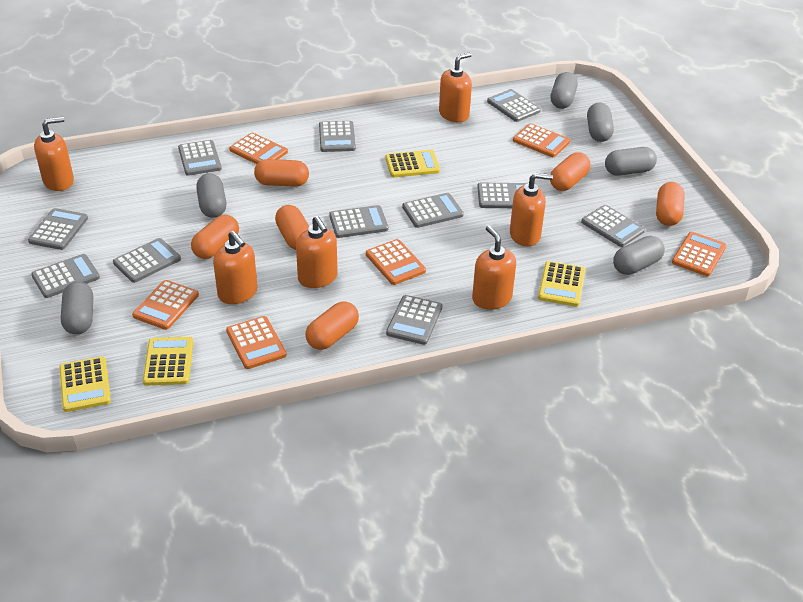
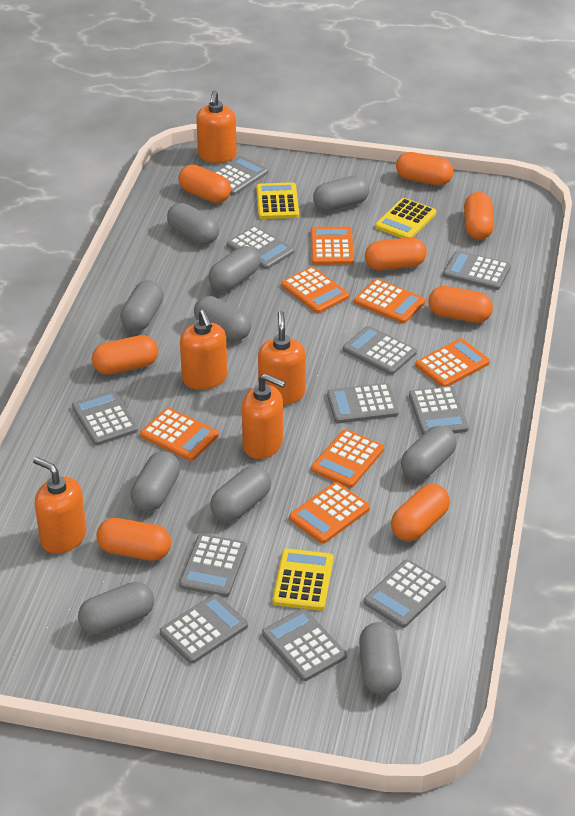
grey capsule: 6 -> 10
orange calculator: 6 -> 7
orange capsule: 6 -> 8
orange soap dispenser: 6 -> 5
yellow calculator: 4 -> 3

